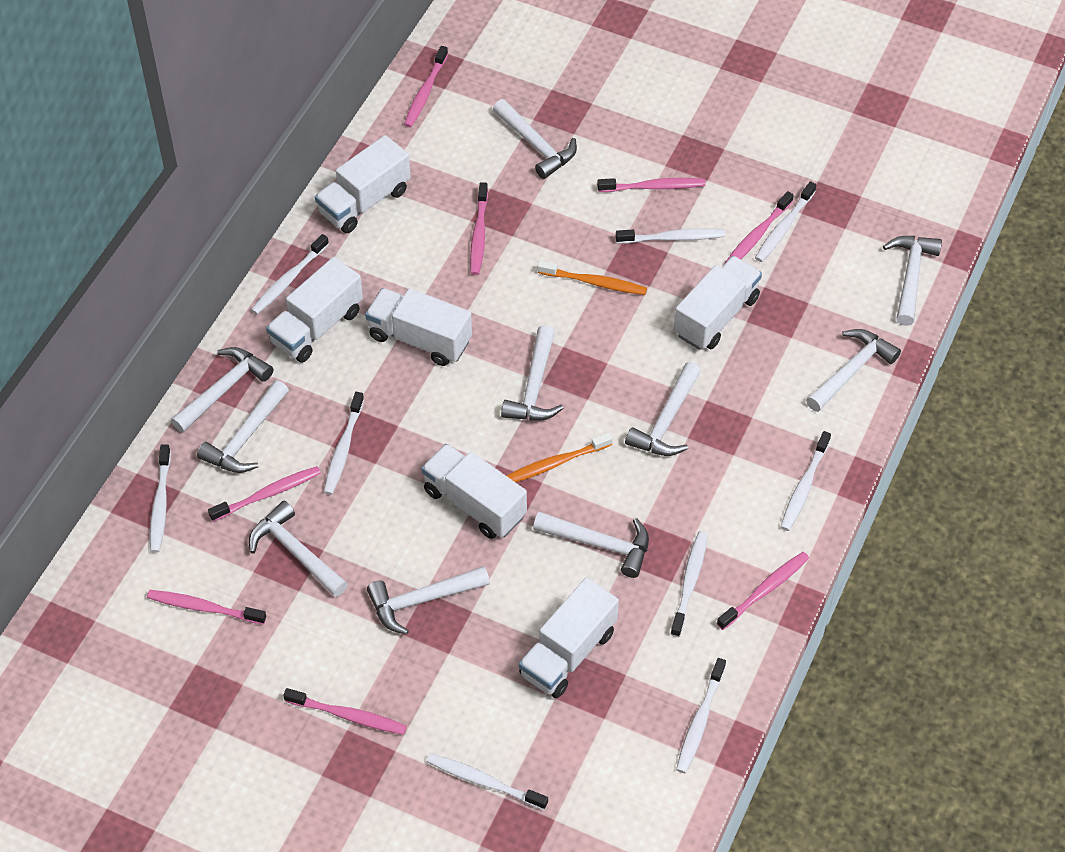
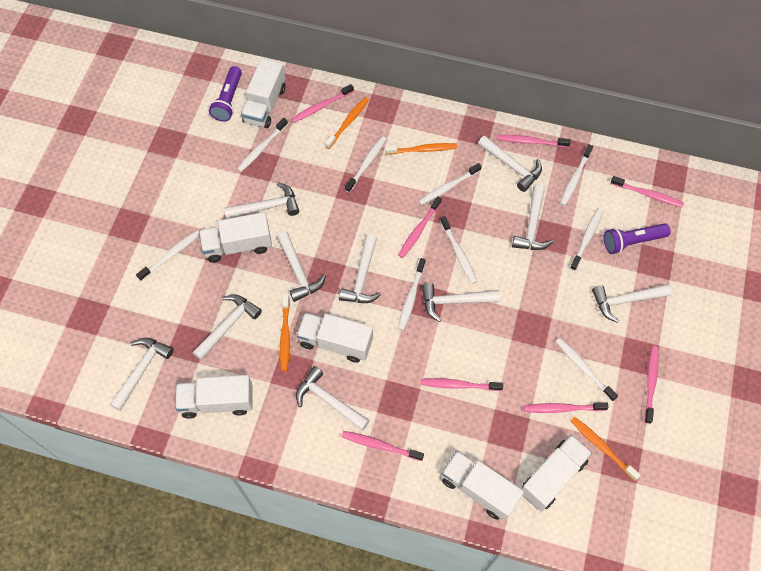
orange toothbrush: 2 -> 4
purple flashlight: 0 -> 2

